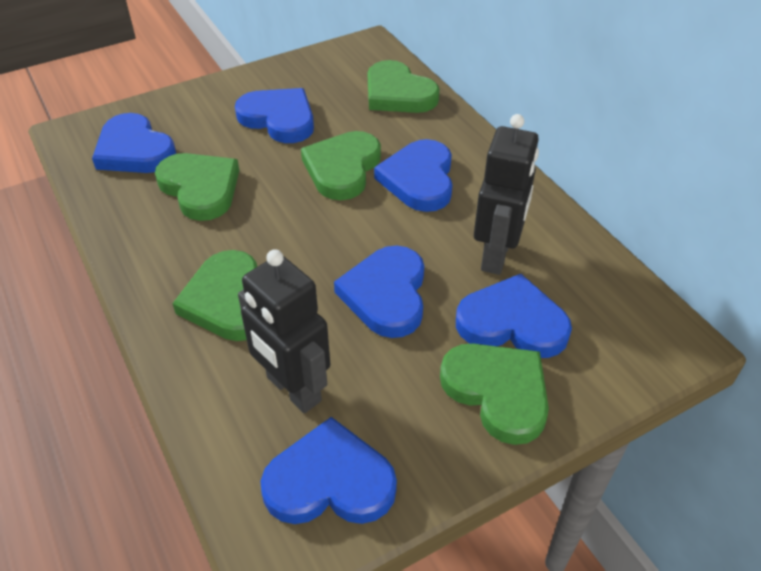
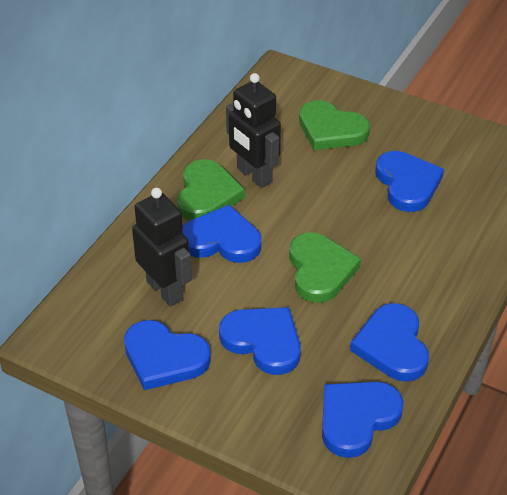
green heart: 5 -> 3

